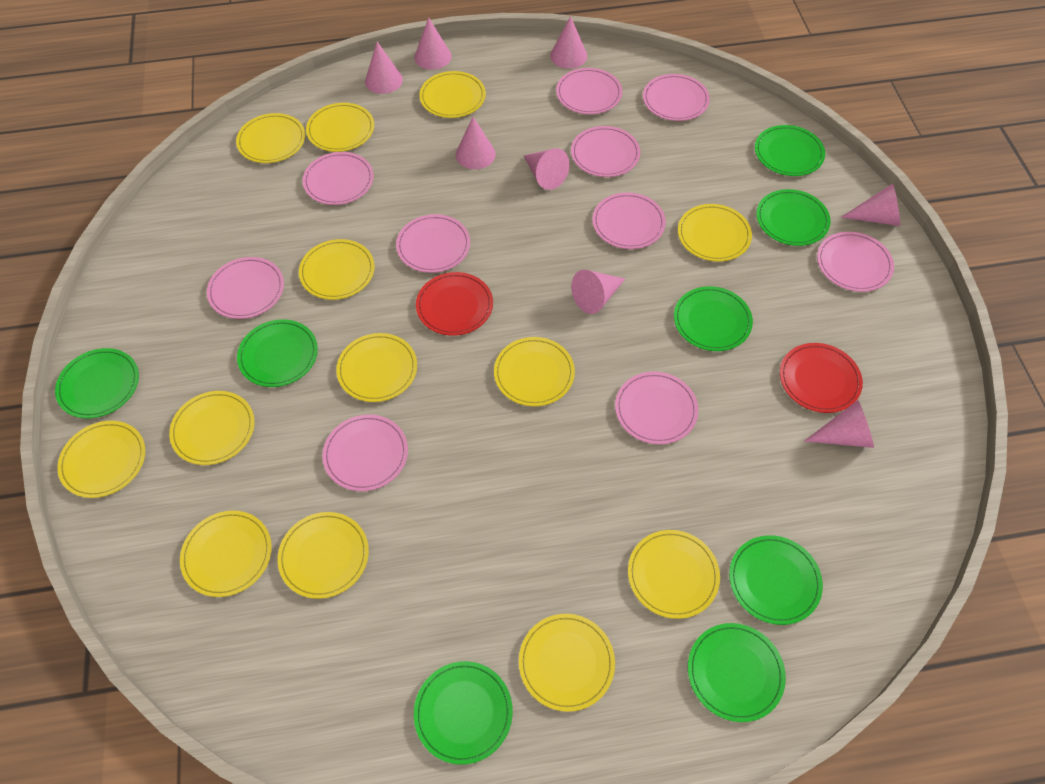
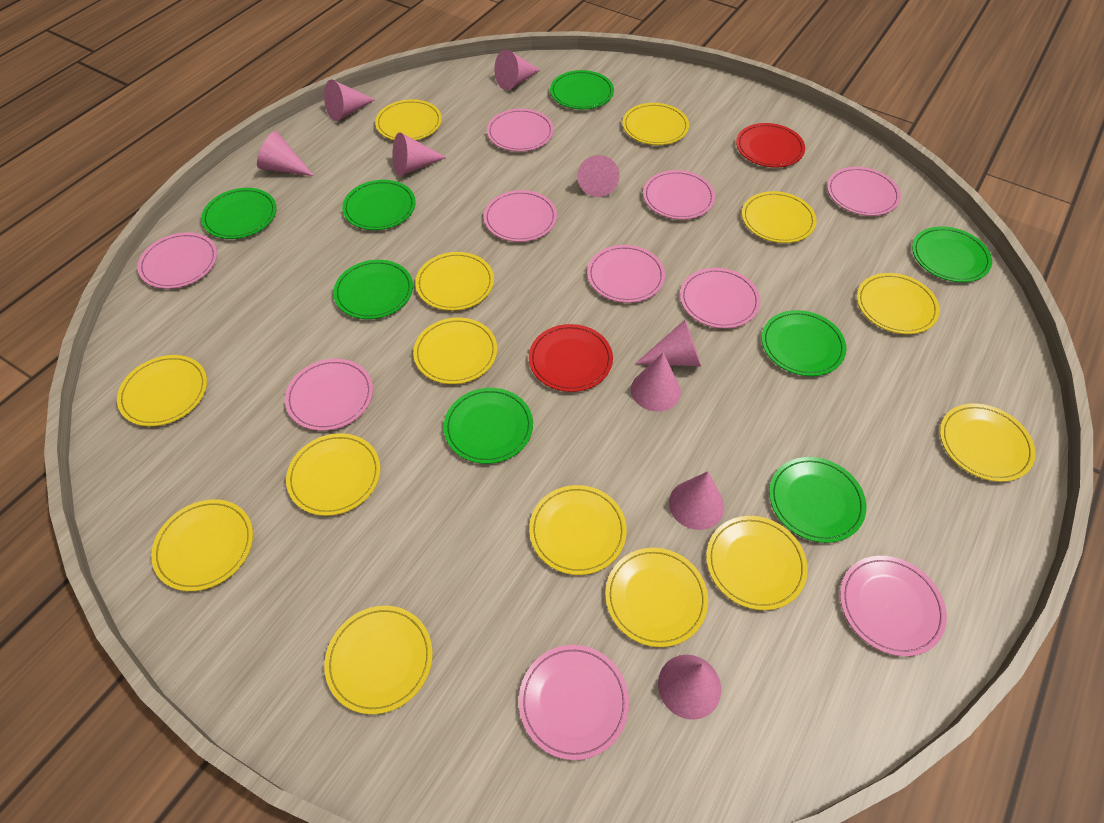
pink cone: 8 -> 9
yellow plate: 13 -> 14

